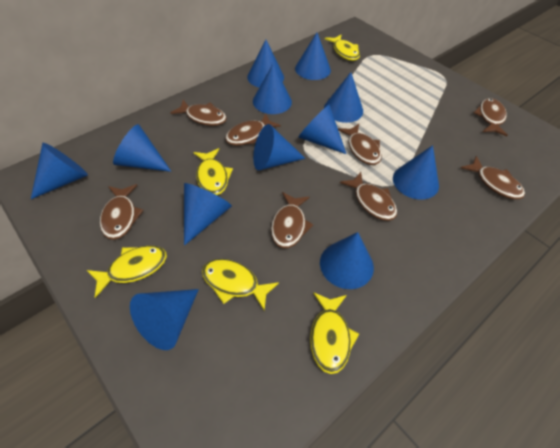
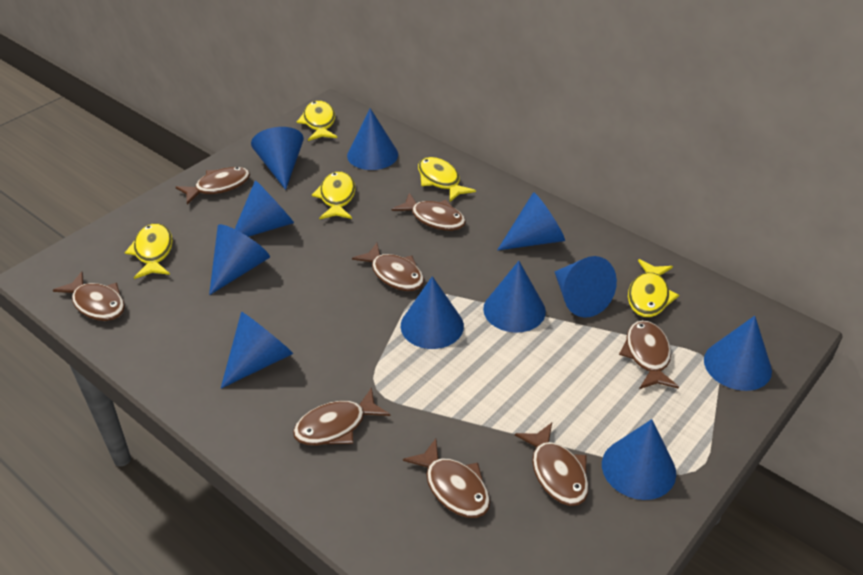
blue cone: 12 -> 11

